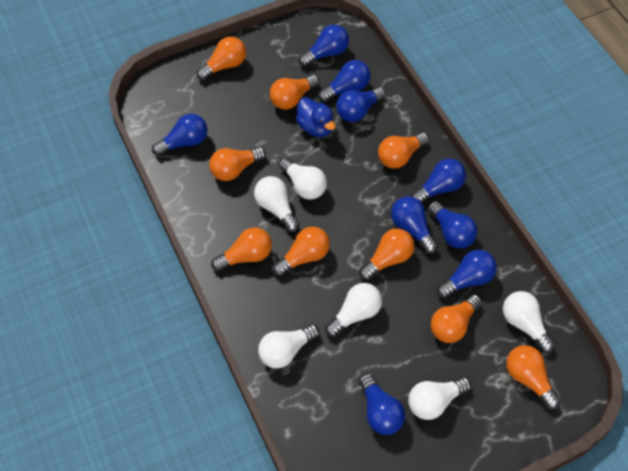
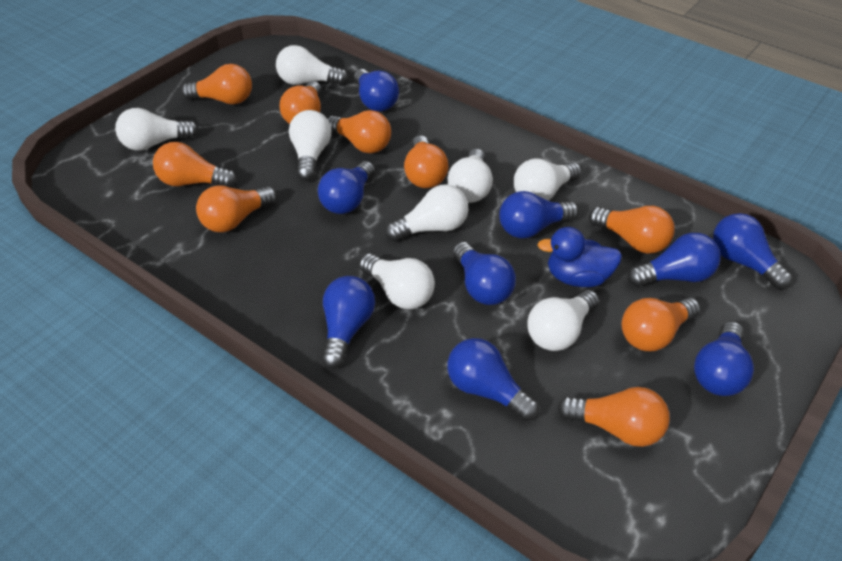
white light bulb: 6 -> 8

